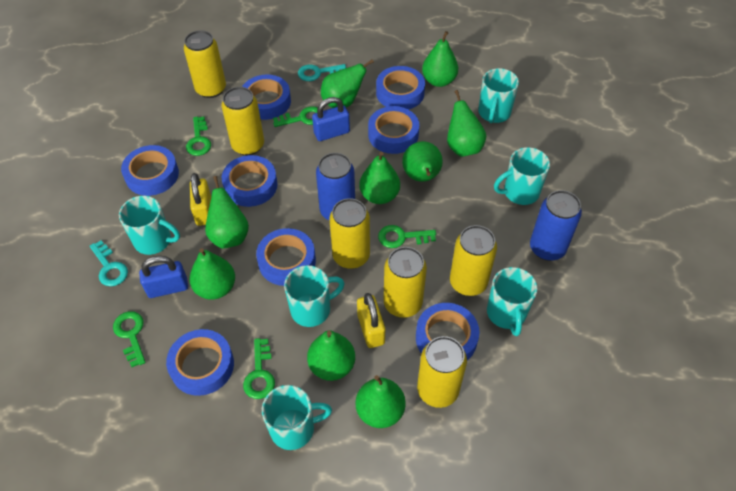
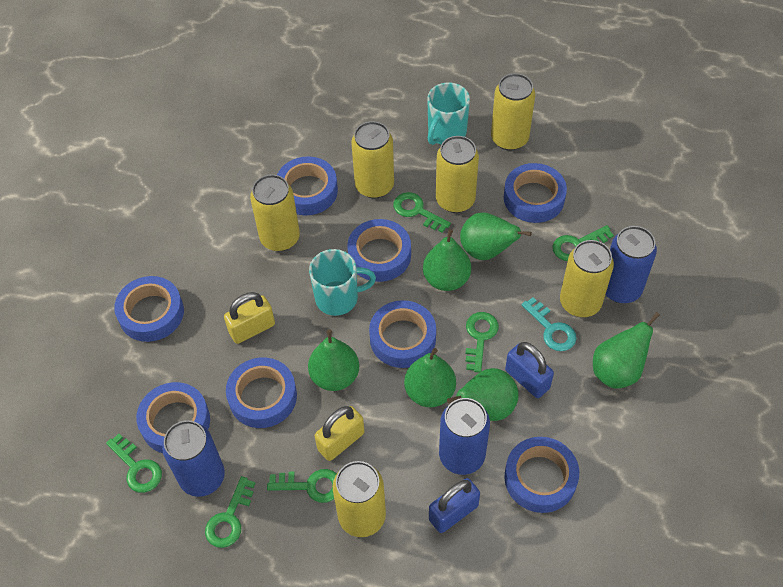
blue can: 2 -> 3
green key: 5 -> 6
green pear: 9 -> 6
turquoise key: 2 -> 1
turquoise mug: 6 -> 2

